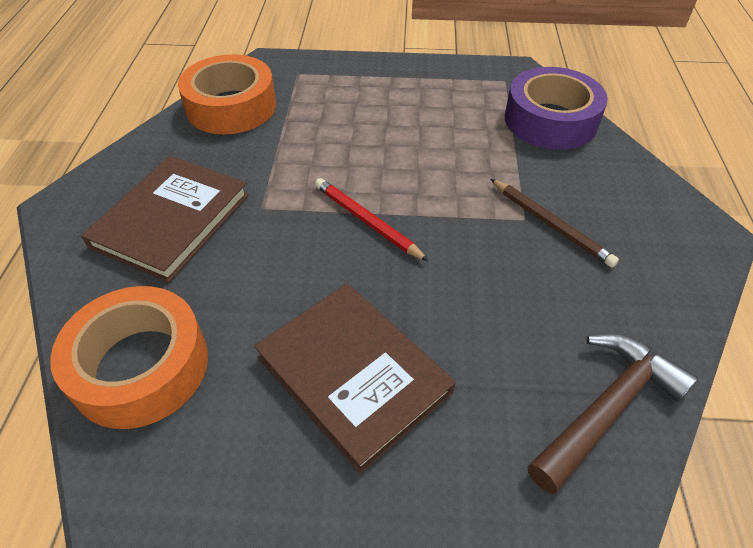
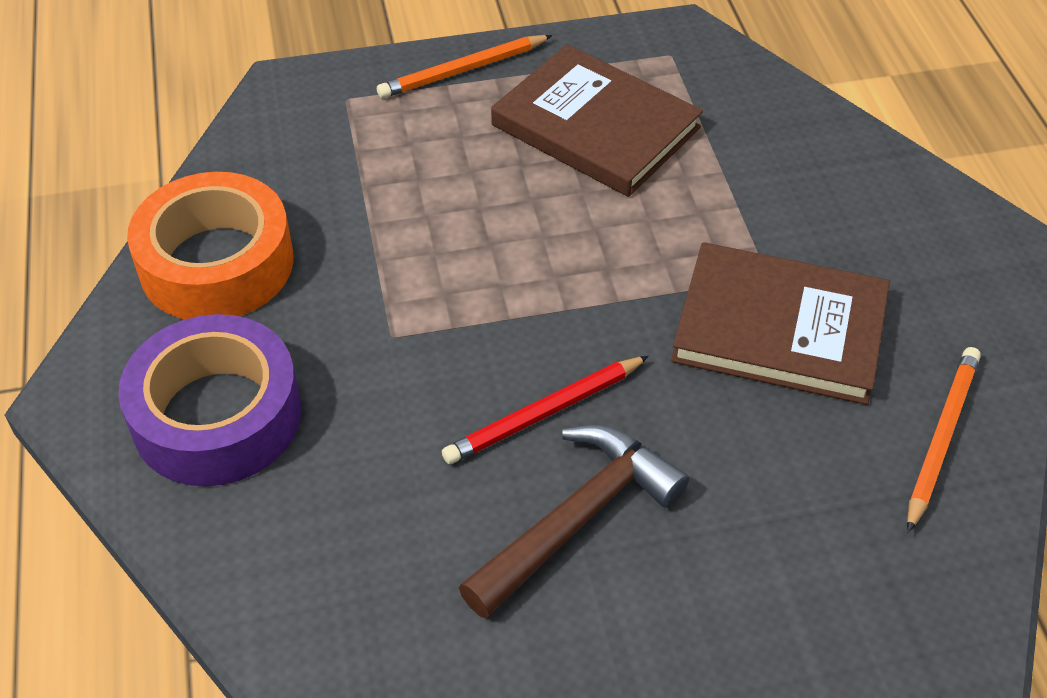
brown pencil: 1 -> 0
orange pencil: 0 -> 2
orange tape: 2 -> 1

